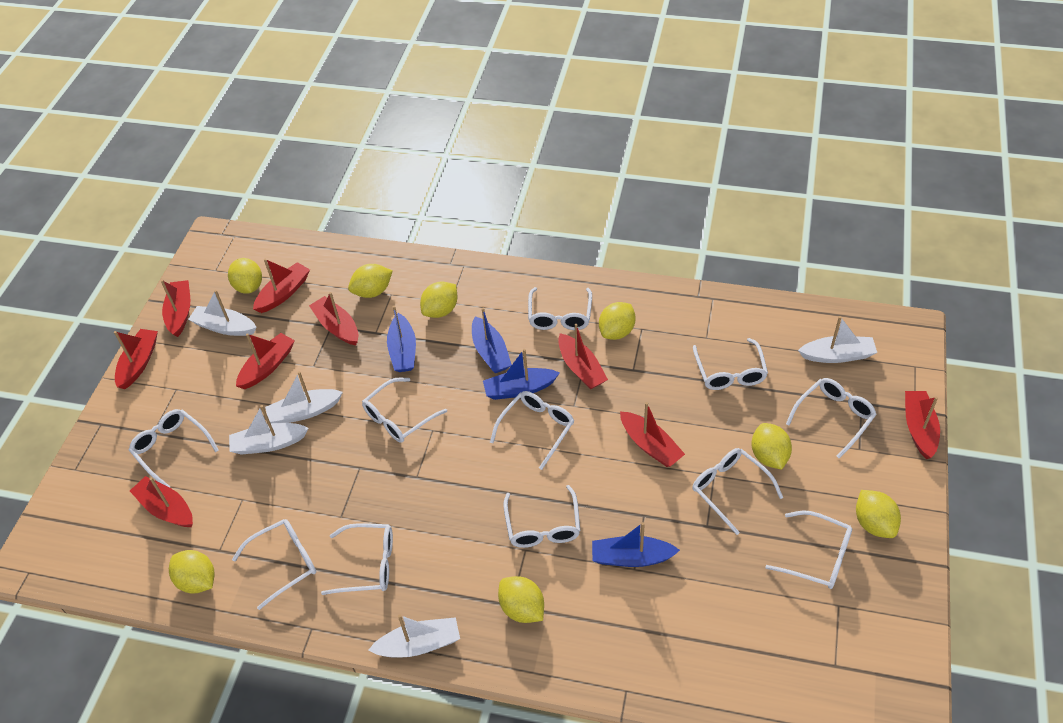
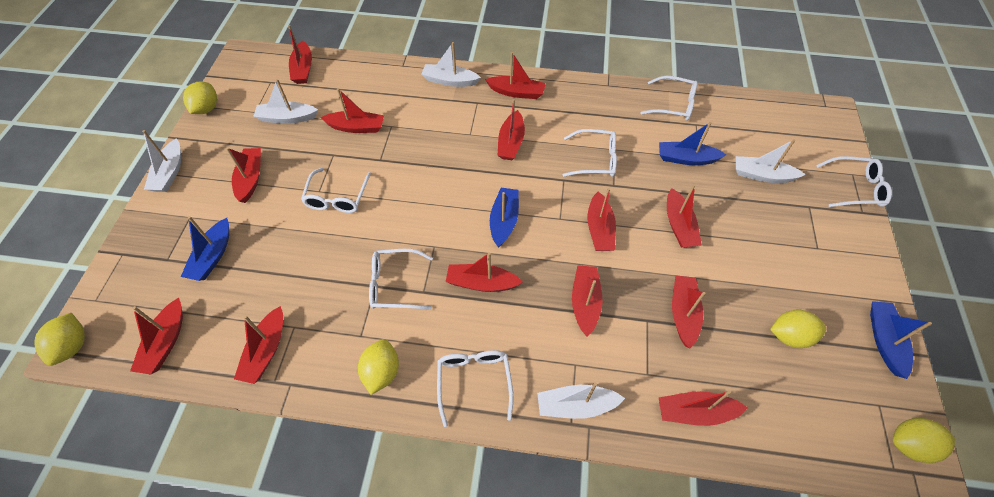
red boat: 9 -> 13
white glasses: 11 -> 6
yellow lemon: 8 -> 5

